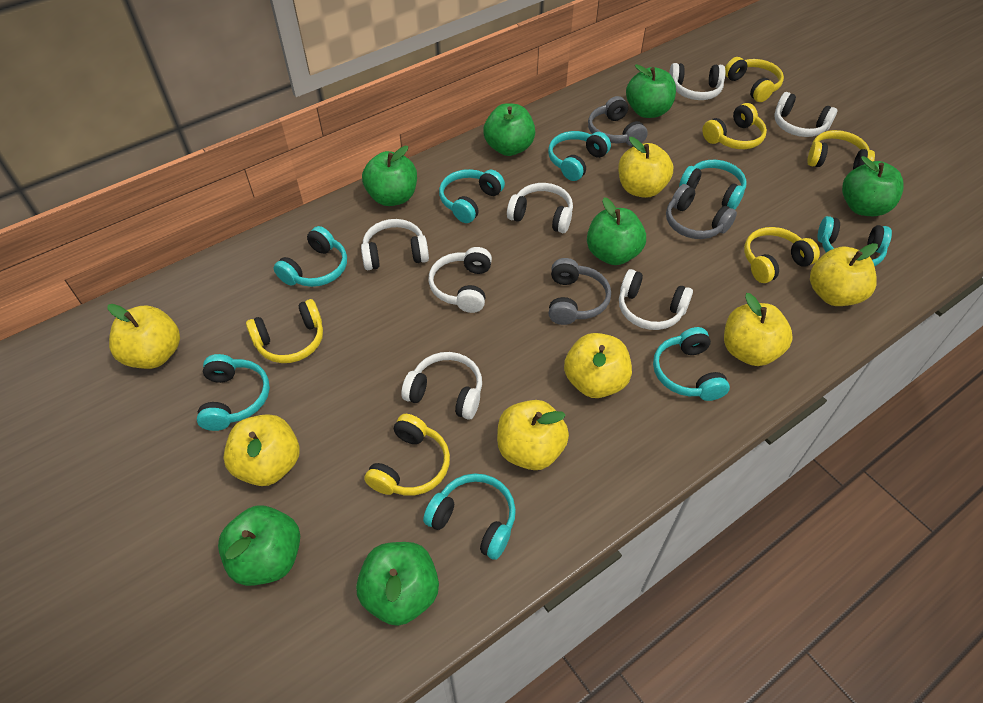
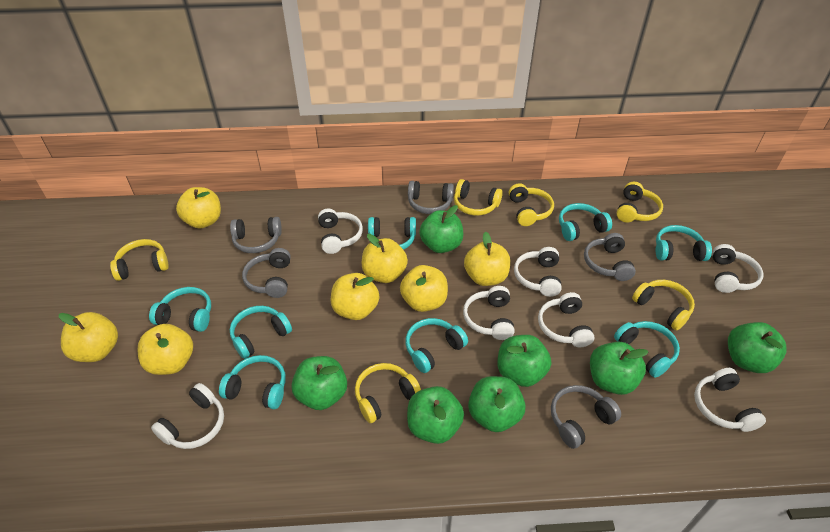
grey headphones: 3 -> 5

